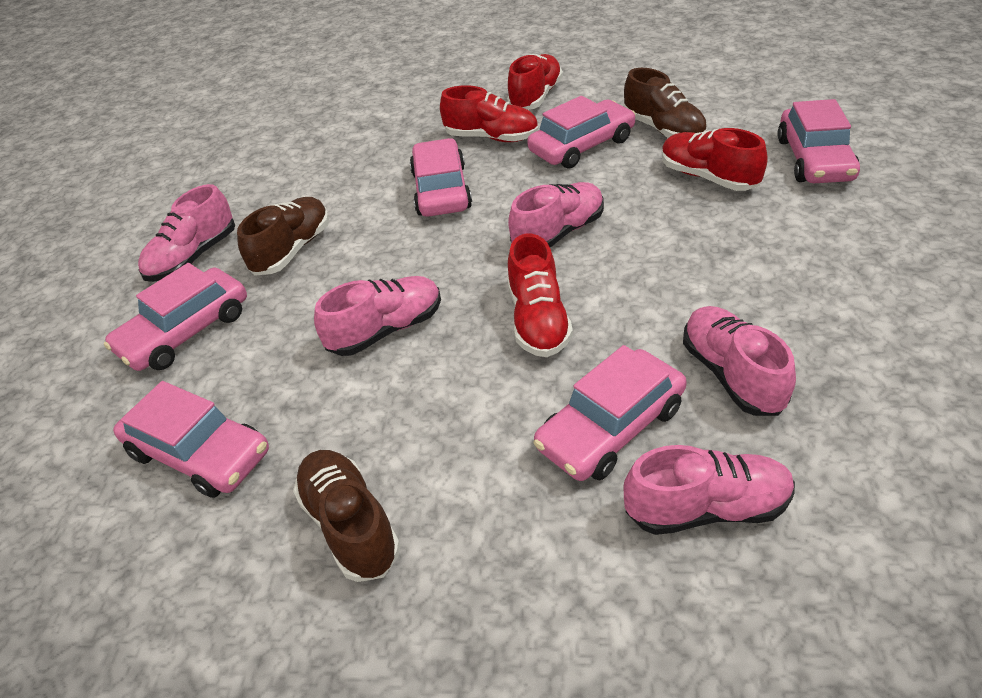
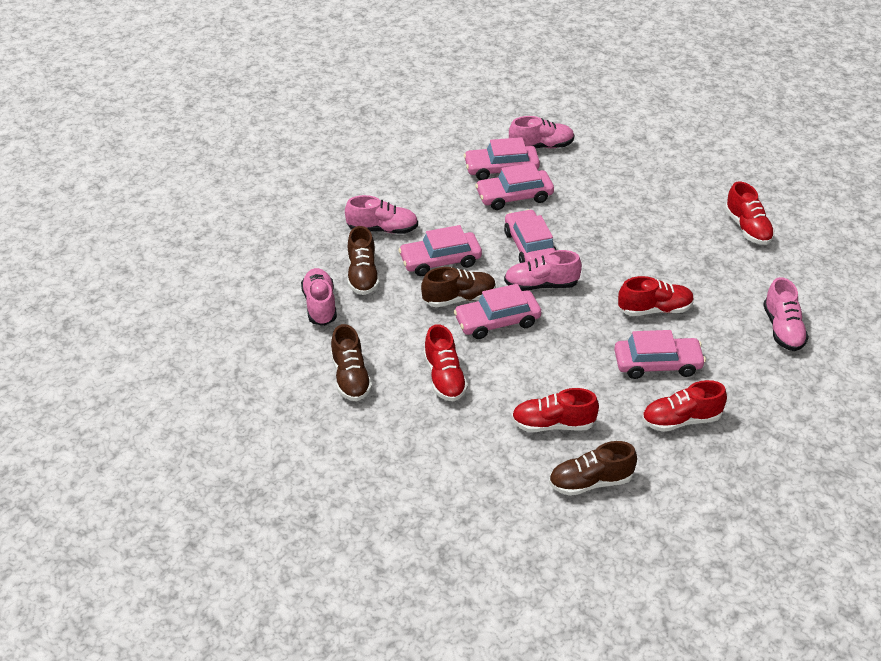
brown shoe: 3 -> 4
red shoe: 4 -> 5

